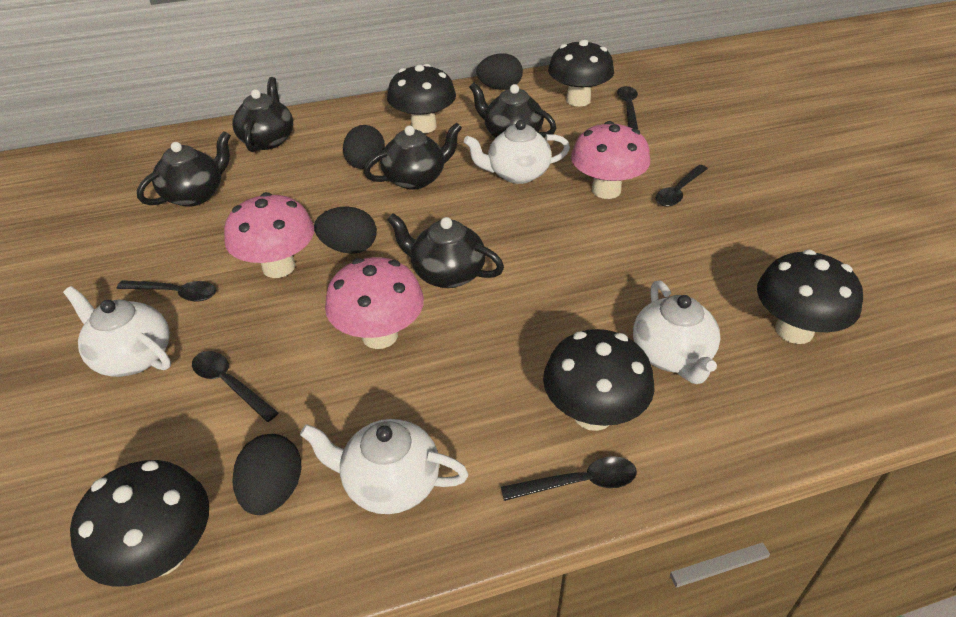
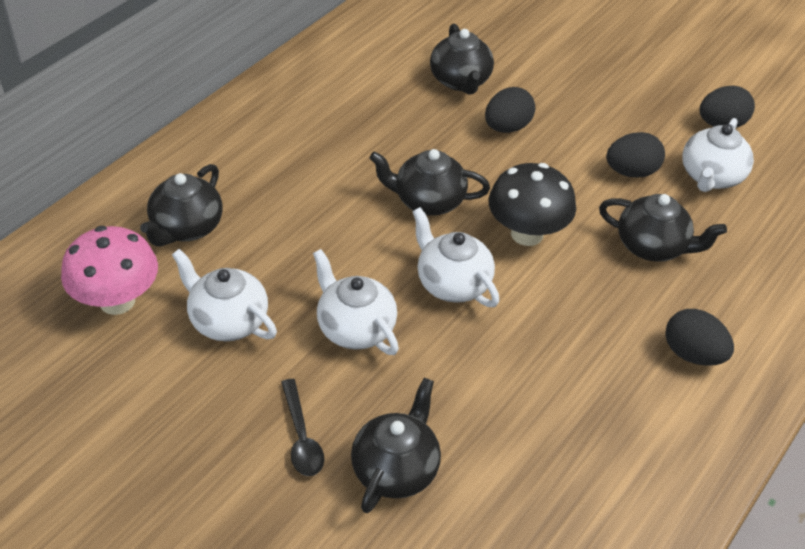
black mushroom: 5 -> 1
black spoon: 5 -> 1
pink mushroom: 3 -> 1

